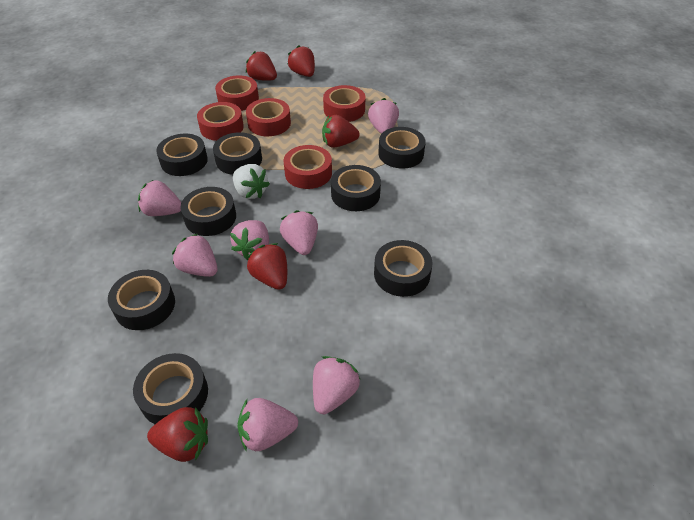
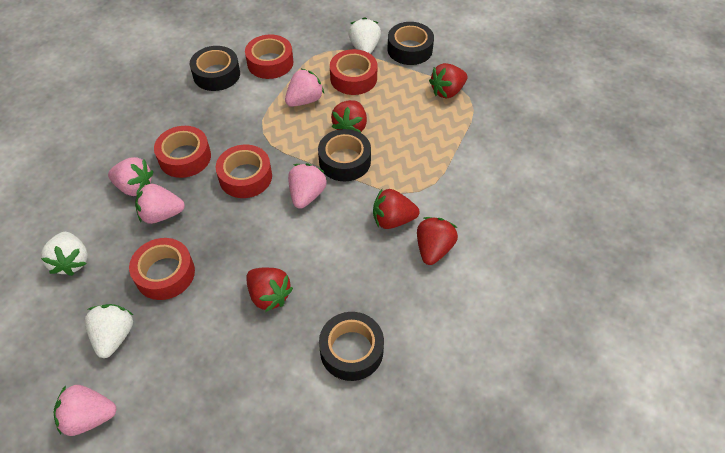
black tape: 8 -> 4
pink strawberry: 7 -> 5
white strawberry: 1 -> 3

